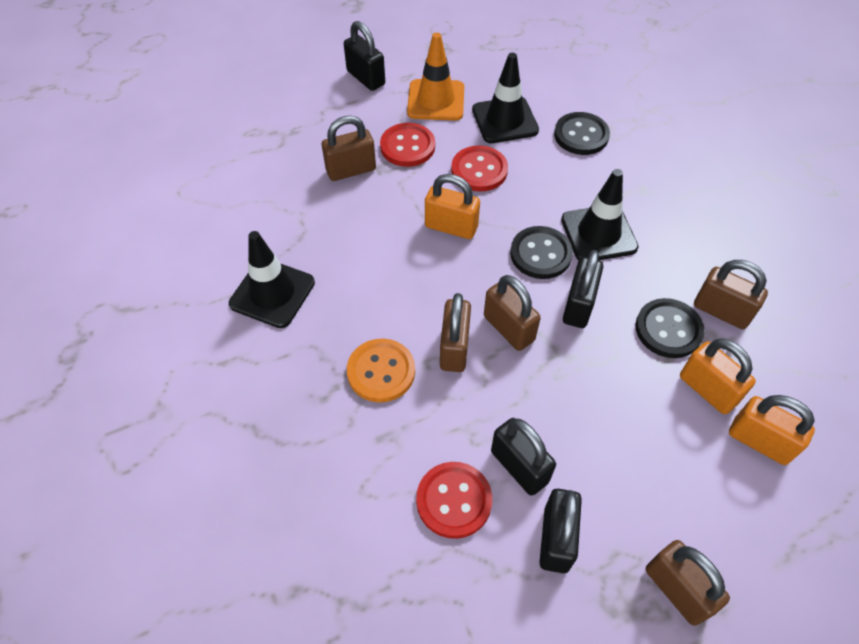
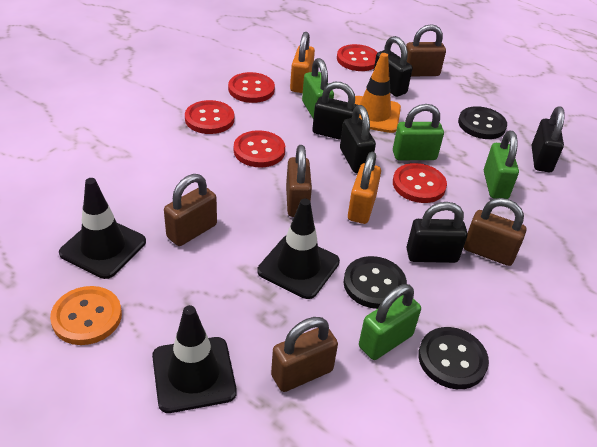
black padlock: 4 -> 5
green padlock: 0 -> 4
orange padlock: 3 -> 2
red button: 3 -> 5

